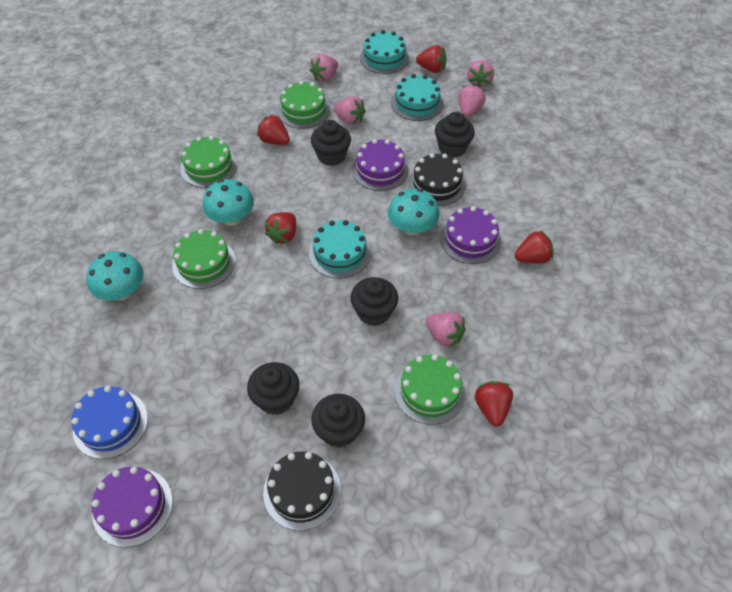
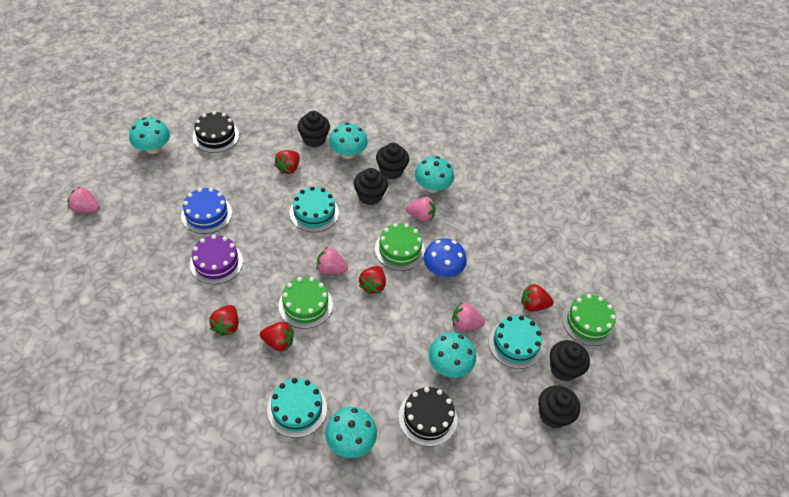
blue mushroom: 0 -> 1
green cake: 4 -> 3
pink strawberry: 5 -> 4
purple cake: 3 -> 1
turquoise mushroom: 3 -> 5

